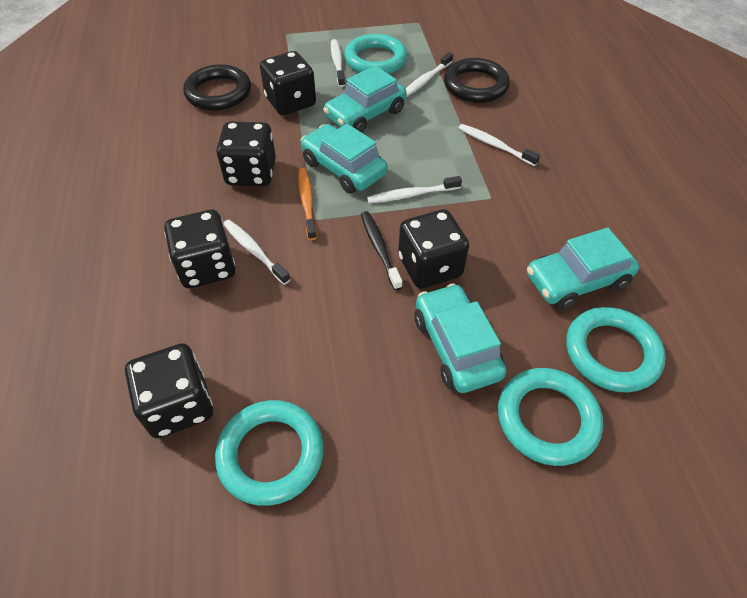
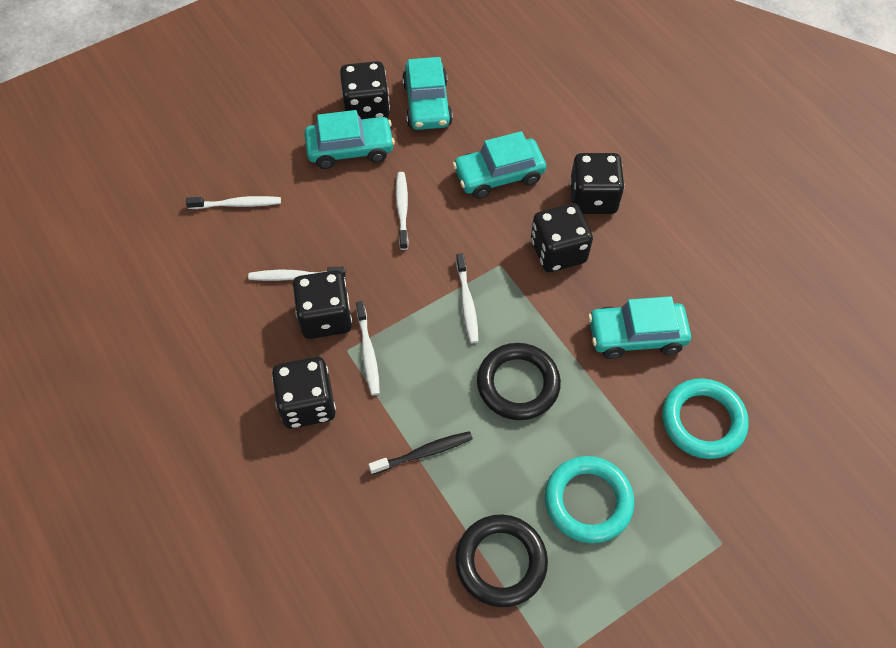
orange toothbrush: 1 -> 0
turquoise ring: 4 -> 2

